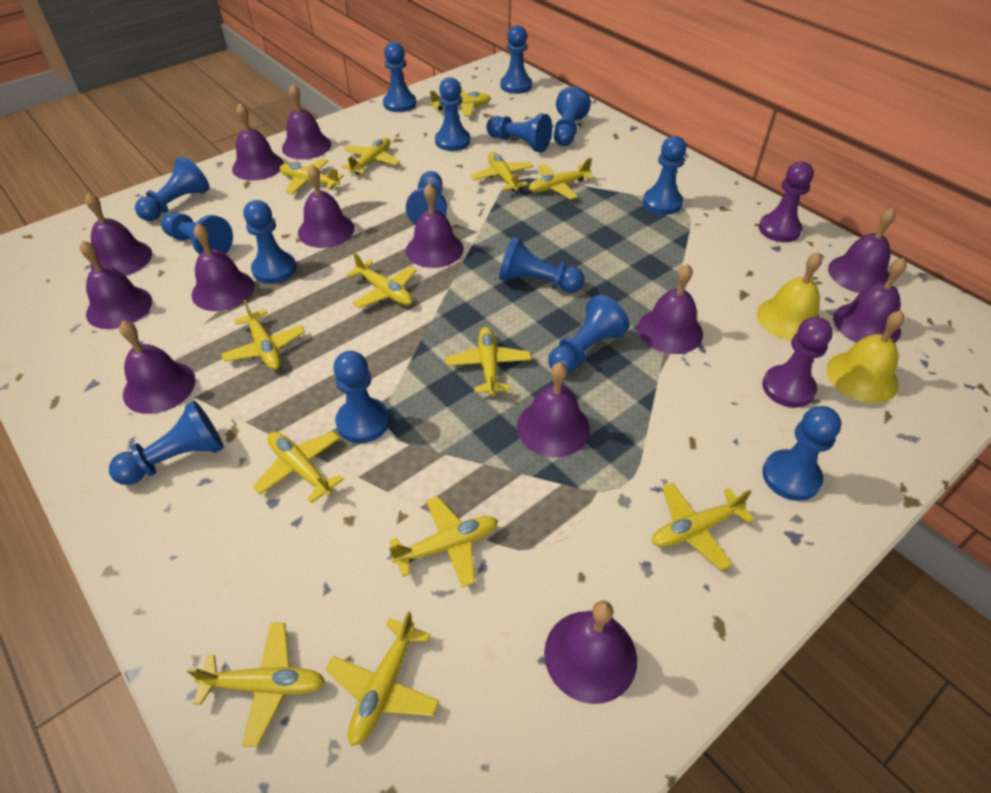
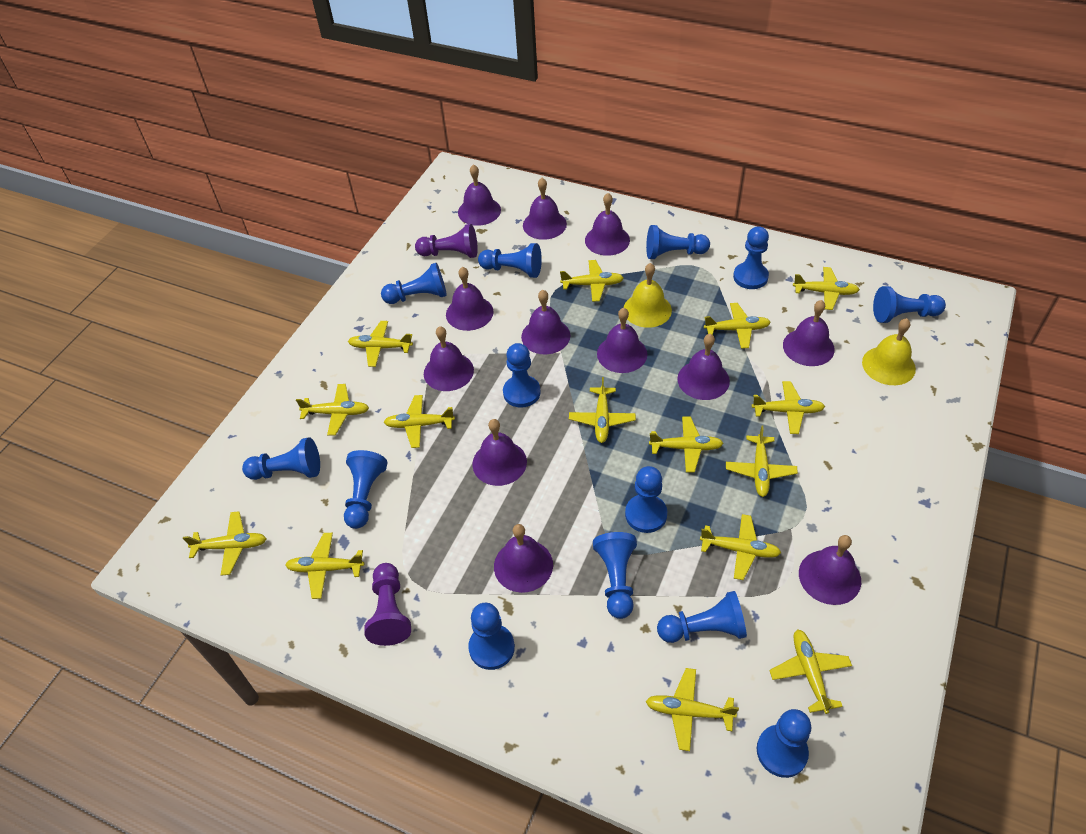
blue pawn: 15 -> 13
purple bell: 13 -> 12
yellow plane: 13 -> 15

